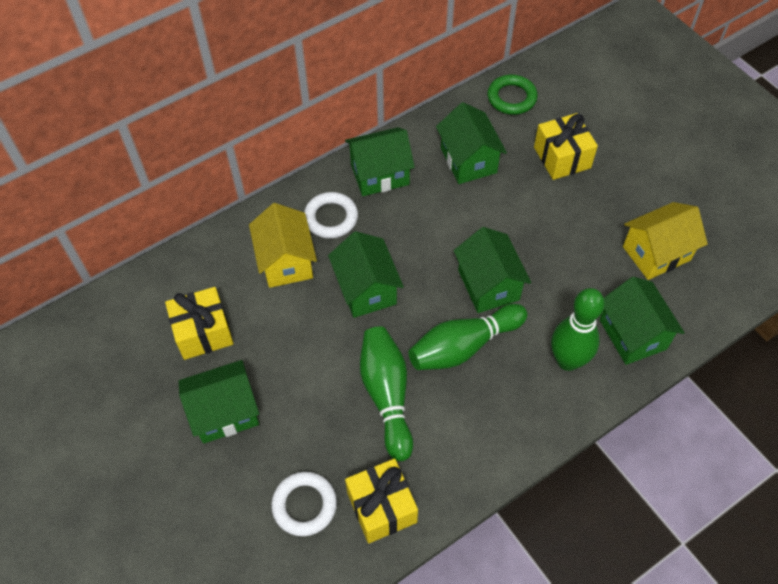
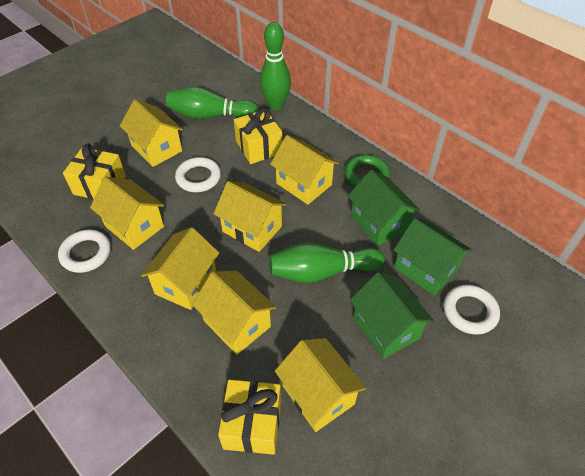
green house: 6 -> 3
white ring: 2 -> 3
yellow house: 2 -> 7

